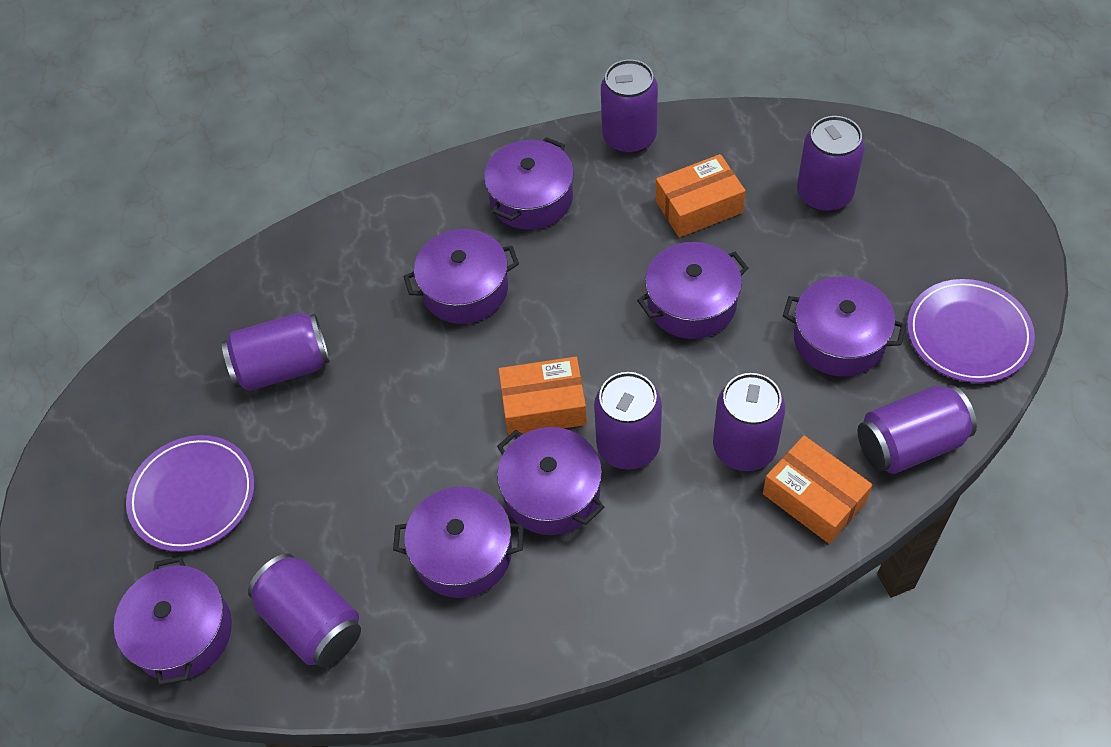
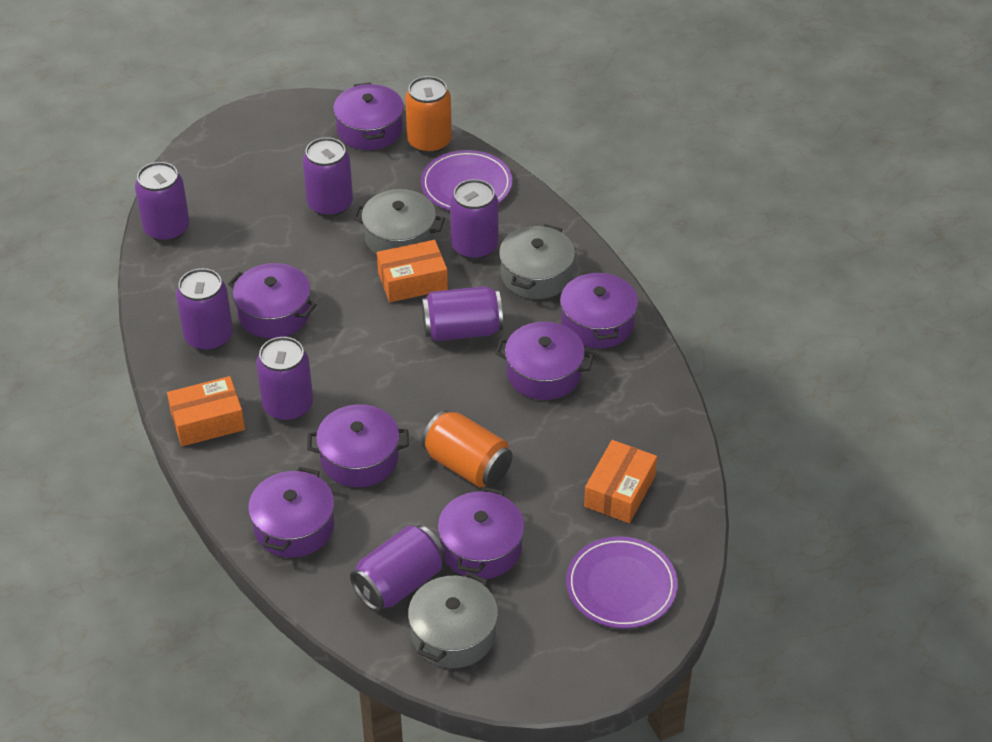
grey pot: 0 -> 3
orange can: 0 -> 2

